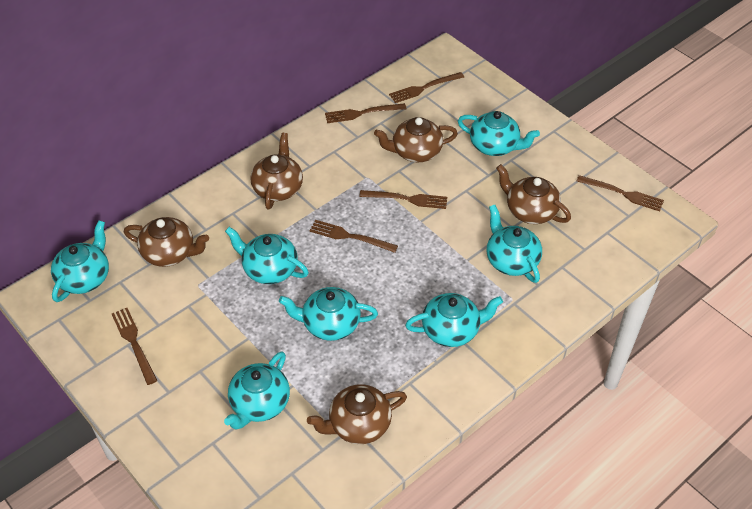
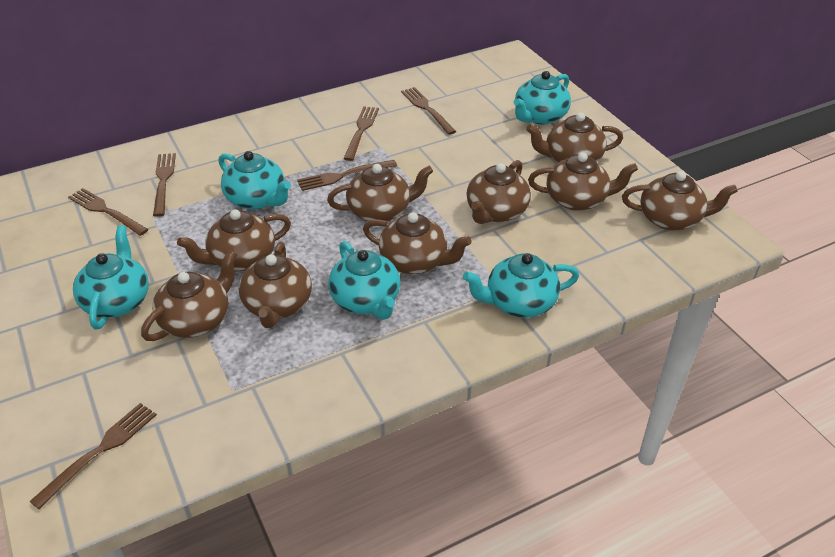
brown teapot: 5 -> 9
turquoise teapot: 7 -> 5

